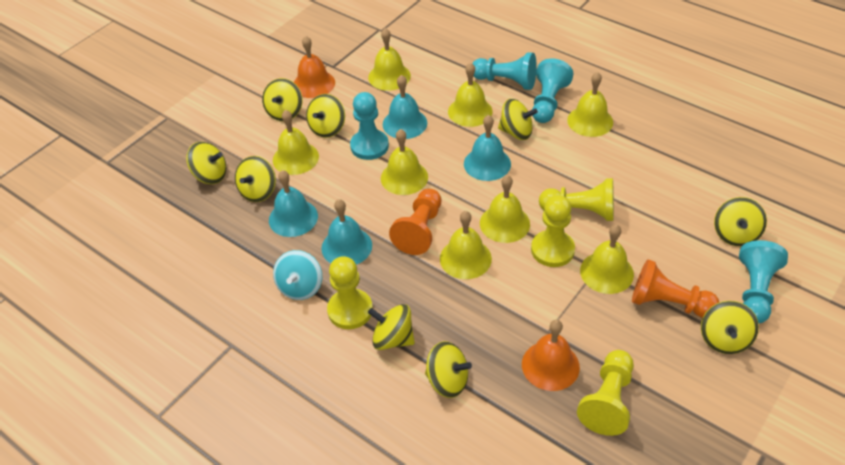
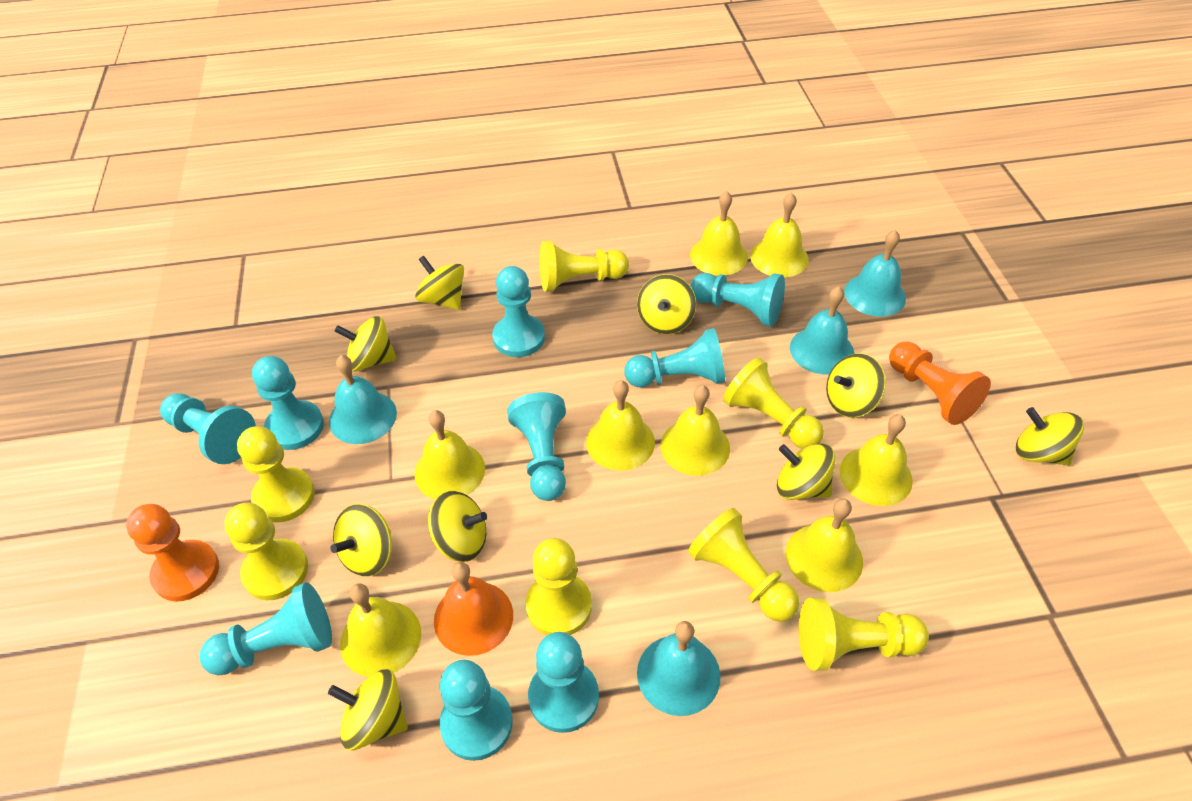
orange bell: 2 -> 1
turquoise pawn: 4 -> 9
turquoise spinning top: 1 -> 0
yellow pawn: 4 -> 7

